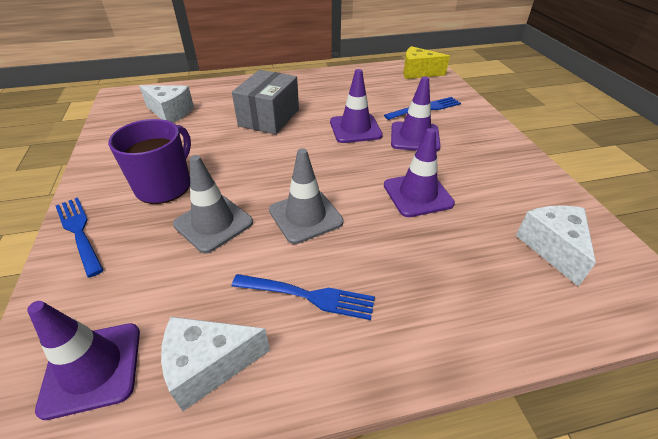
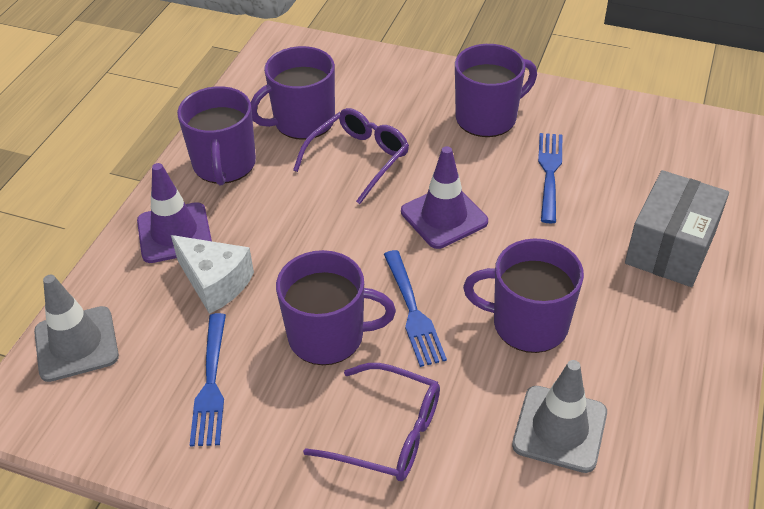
purple glasses: 0 -> 2
purple mug: 1 -> 5
purple traffic cone: 4 -> 2
white cheese: 3 -> 1
yellow cheese: 1 -> 0

